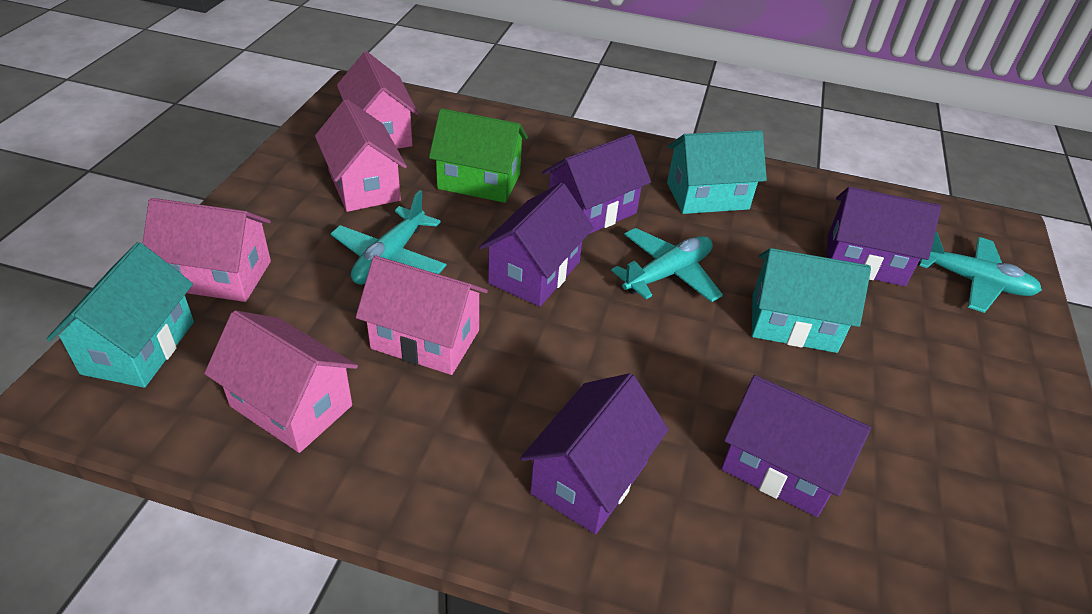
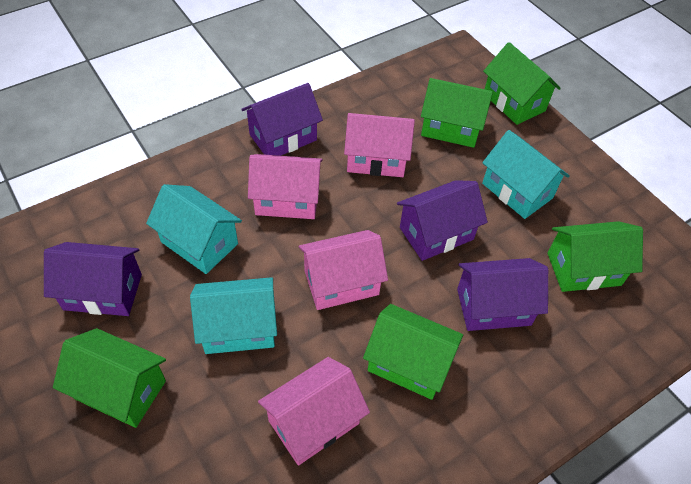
green house: 1 -> 5
pink house: 5 -> 4
purple house: 5 -> 4
turquoise plane: 3 -> 0

